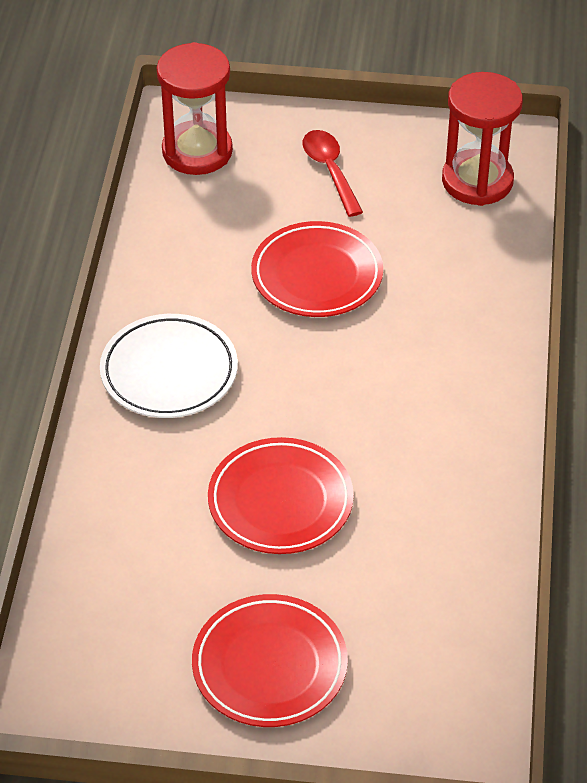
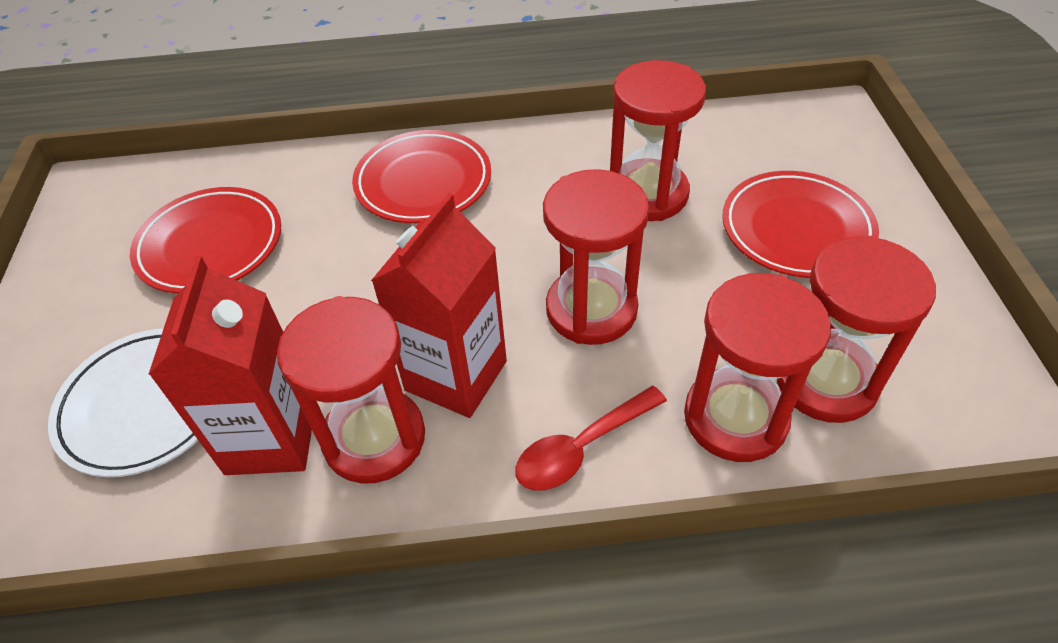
red carton: 0 -> 2
red hourglass: 2 -> 5

